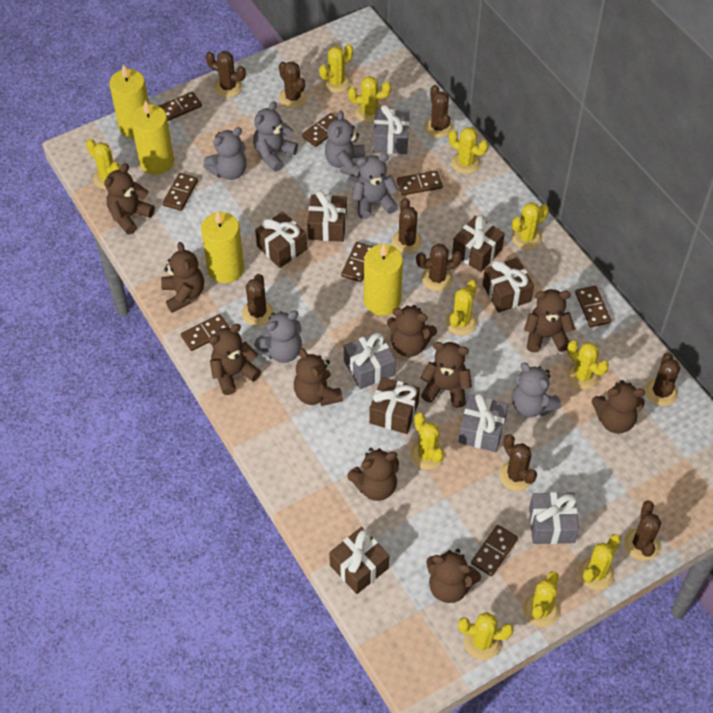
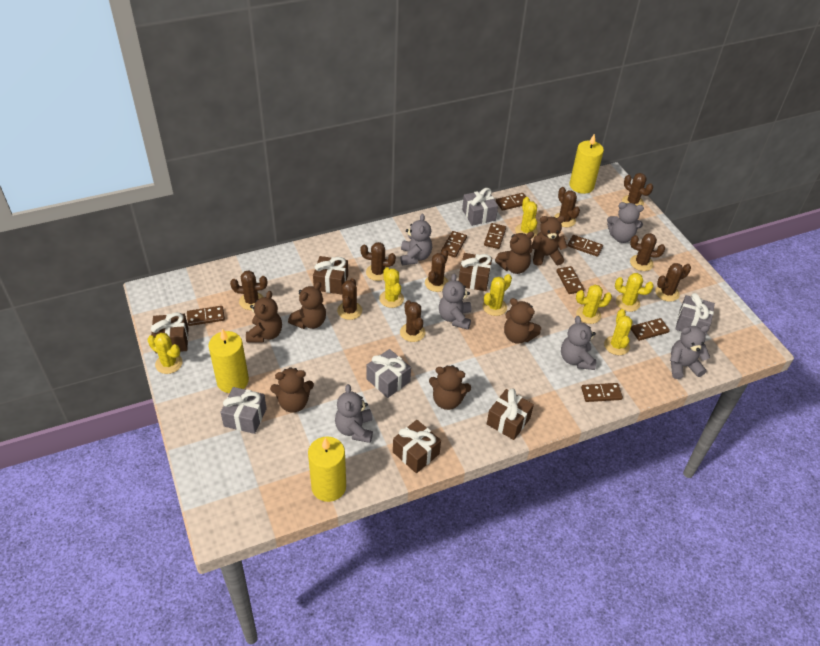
brown gift: 6 -> 5
brown teddy bear: 10 -> 7
yellow cactus: 11 -> 7
yellow candle: 4 -> 3

